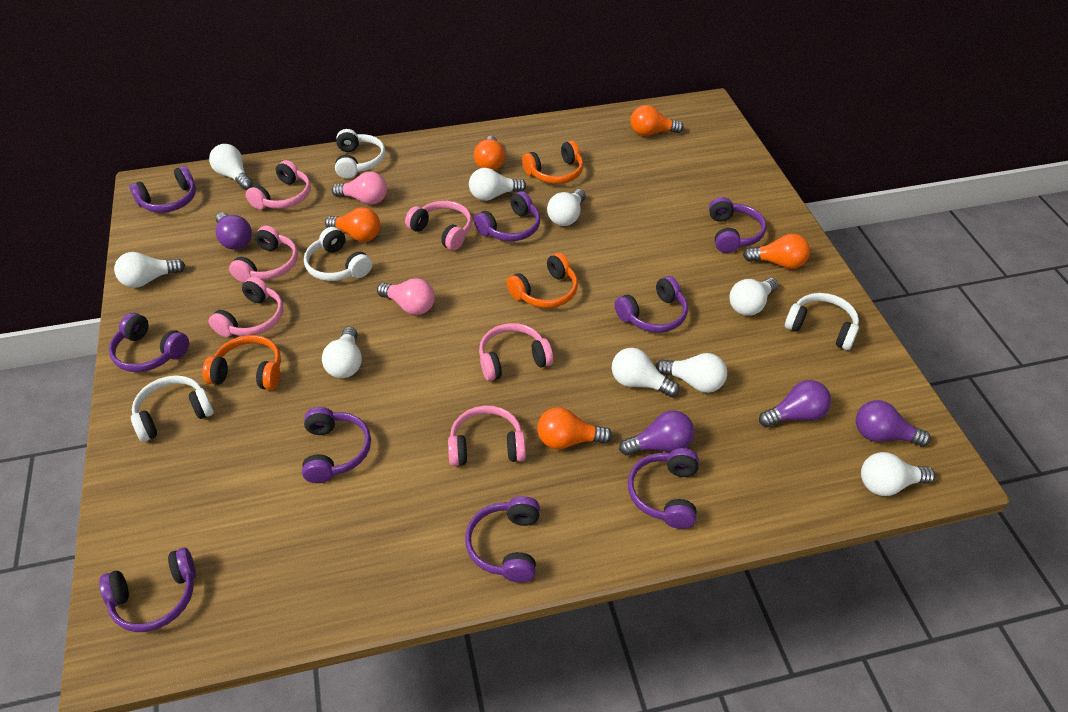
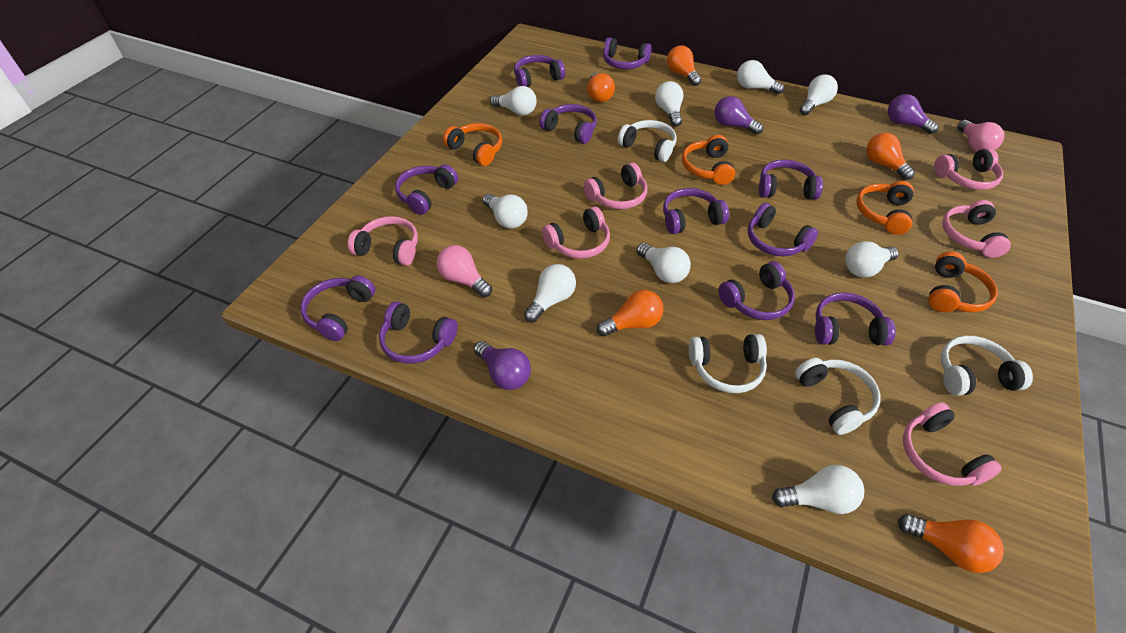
orange headphones: 3 -> 4
purple headphones: 9 -> 11
purple light bulb: 4 -> 3

